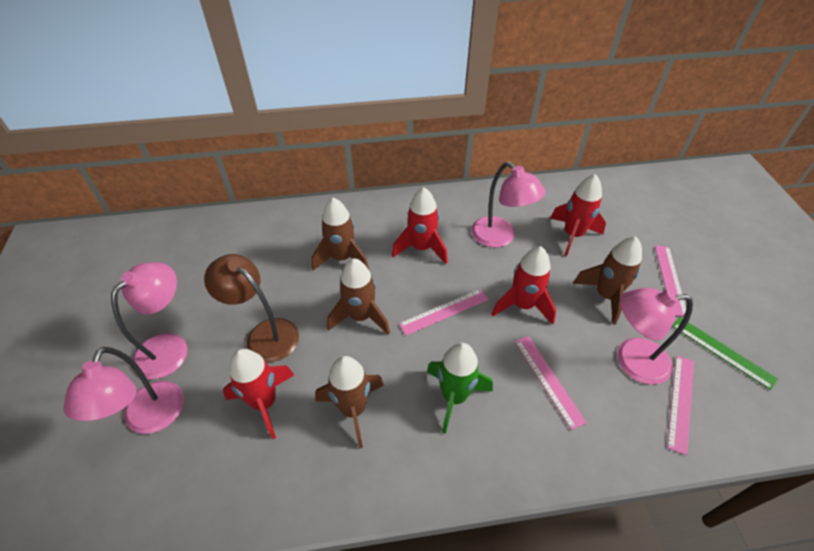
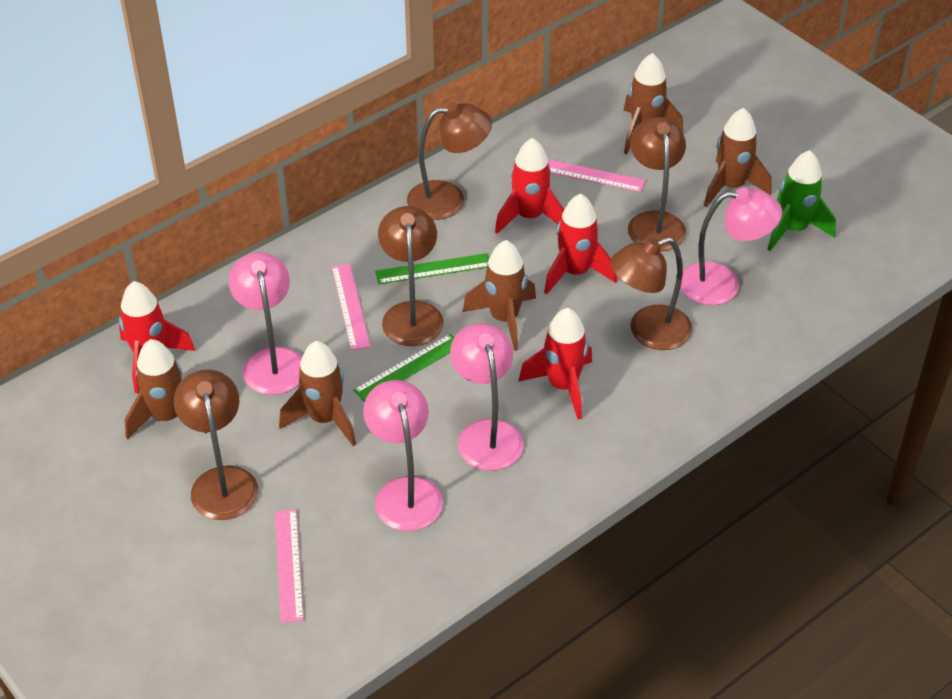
brown lamp: 1 -> 5
brown rocket: 4 -> 5
green ruler: 1 -> 2
pink ruler: 4 -> 3

